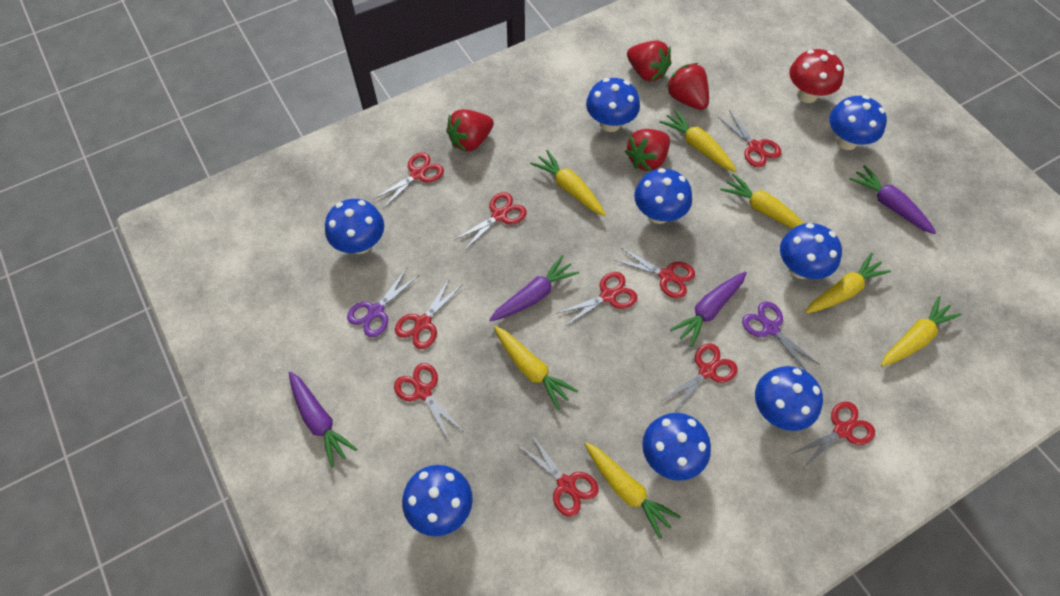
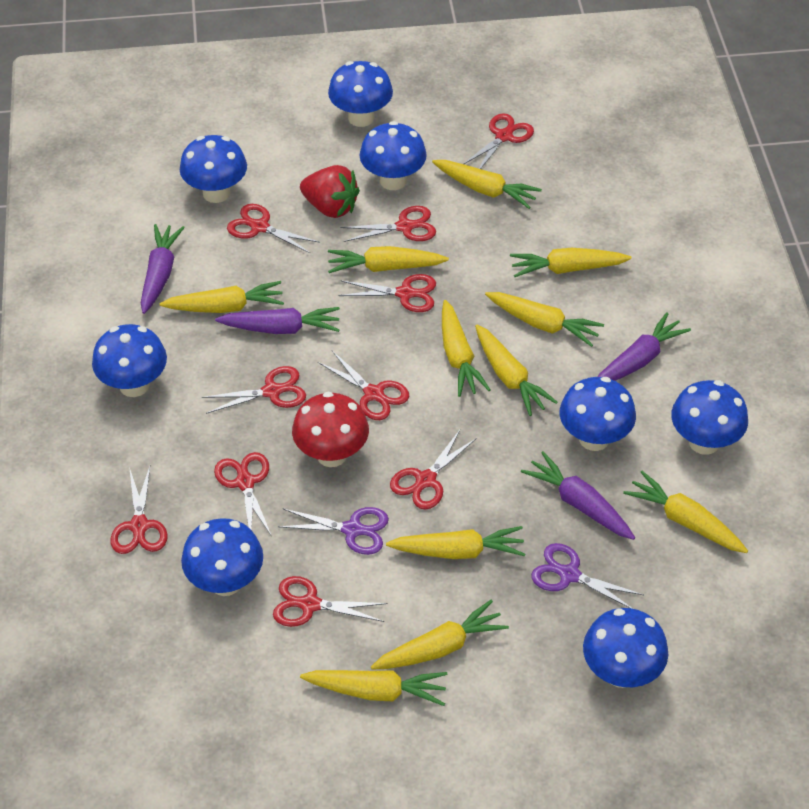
red strawberry: 4 -> 1
yellow carrot: 7 -> 11

